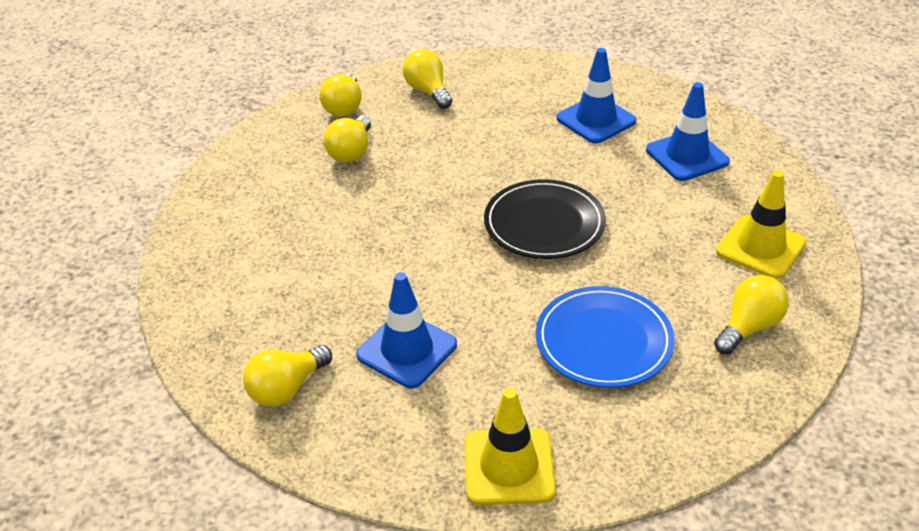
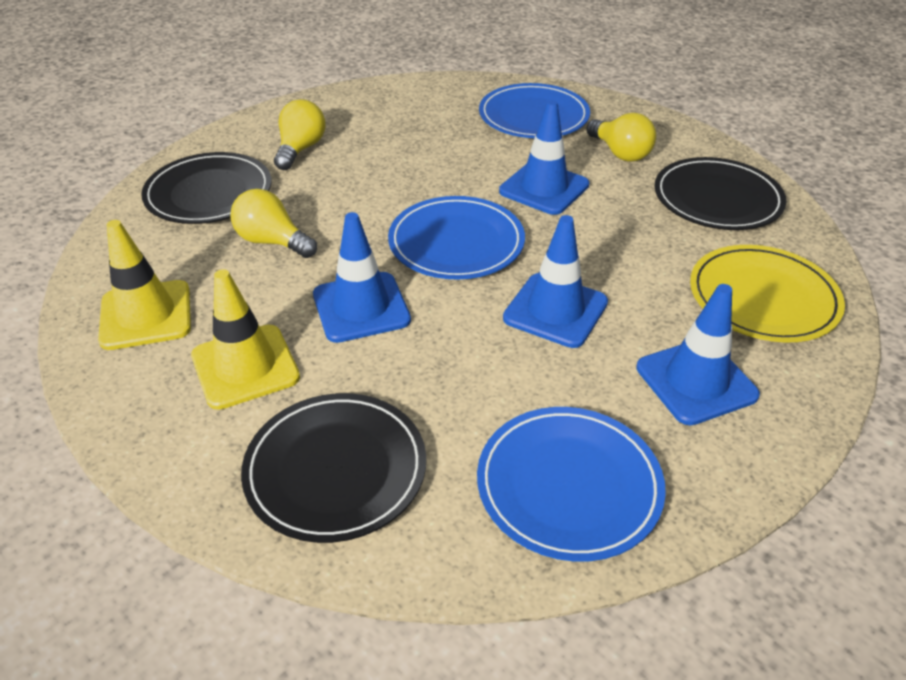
black plate: 1 -> 3
blue plate: 1 -> 3
blue traffic cone: 3 -> 4
yellow light bulb: 5 -> 3
yellow plate: 0 -> 1

